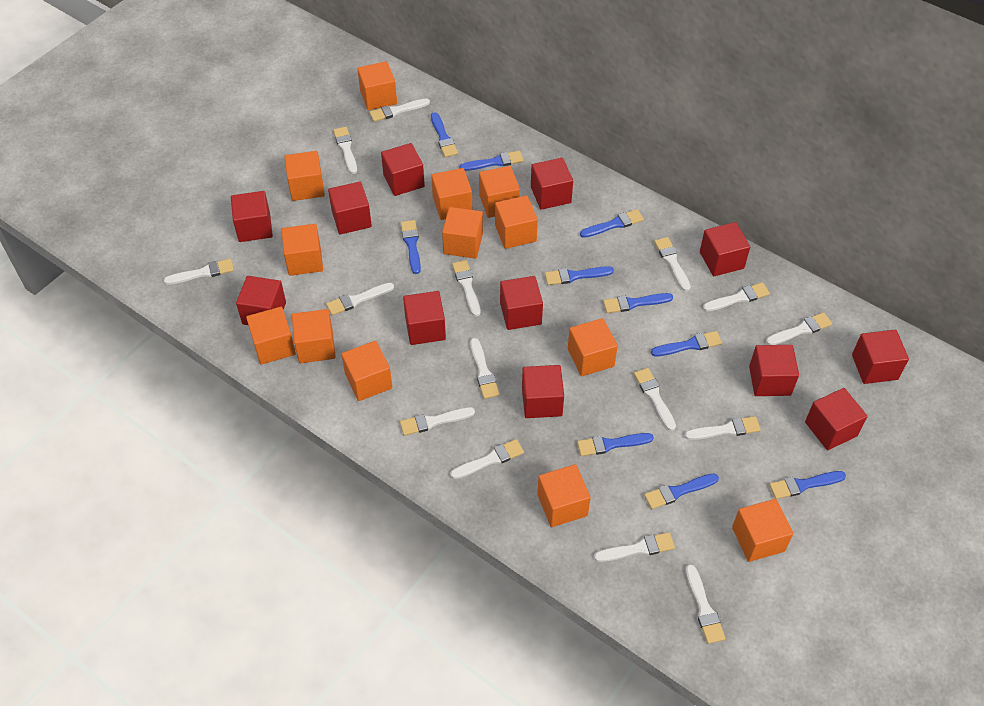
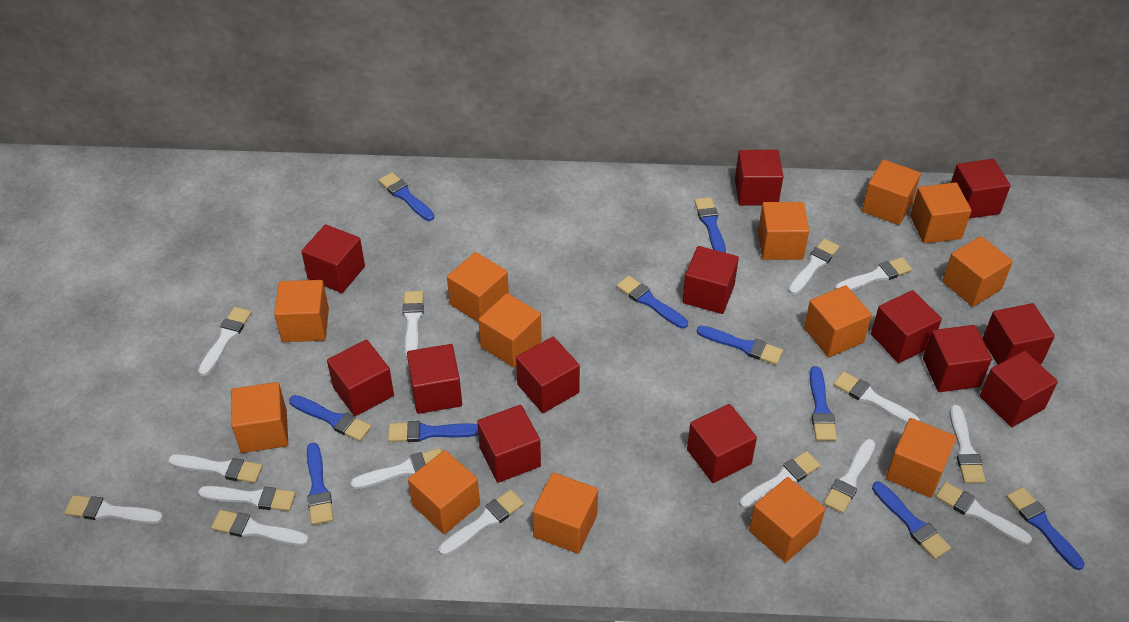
red cube: 12 -> 13

